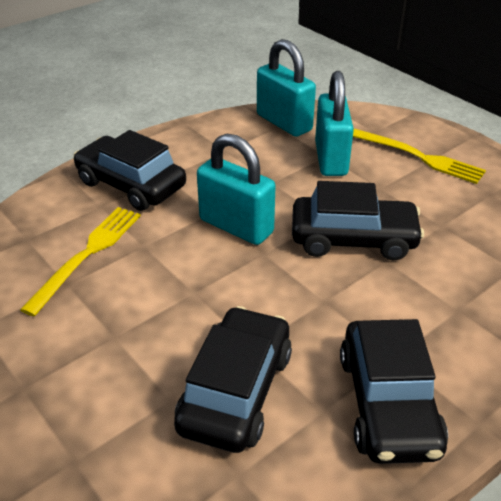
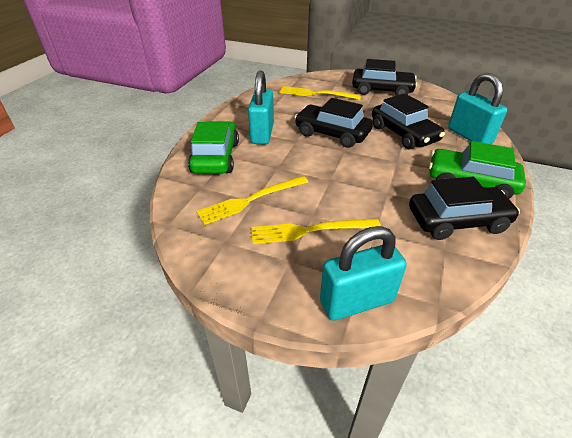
green car: 0 -> 2
yellow fork: 2 -> 3

